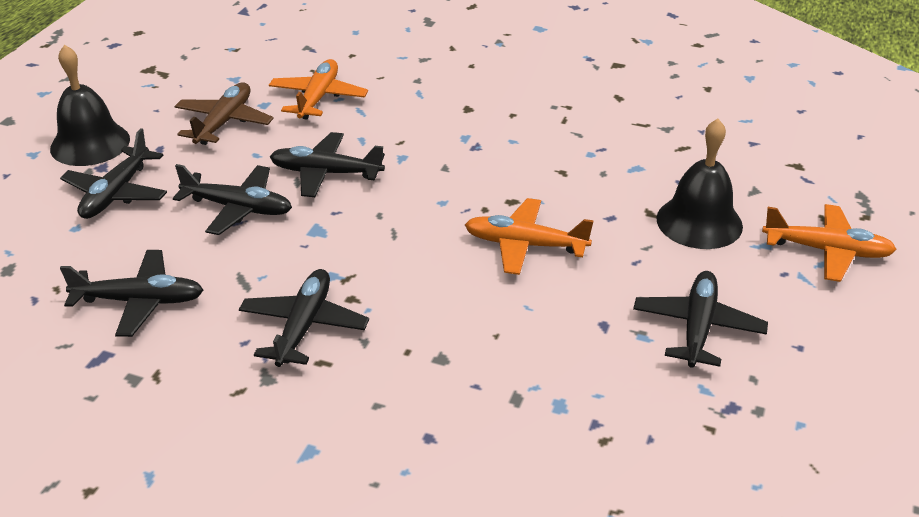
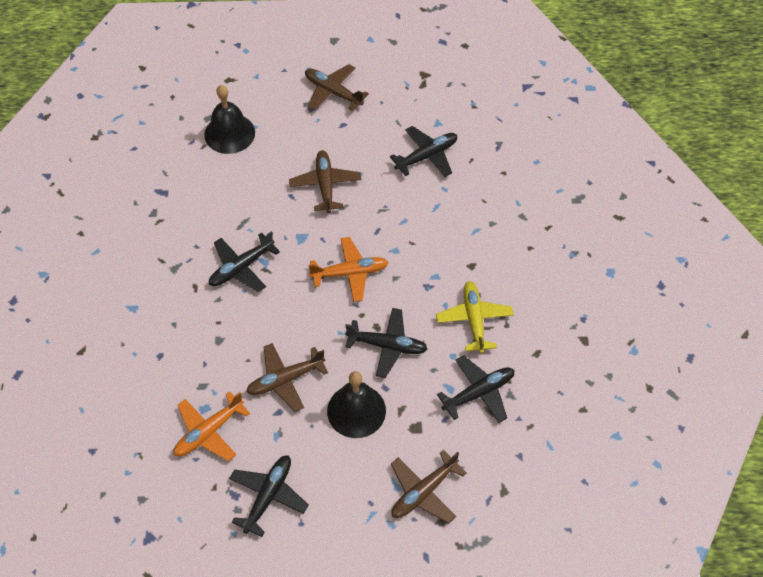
black plane: 6 -> 5
brown plane: 1 -> 4
orange plane: 3 -> 2
yellow plane: 0 -> 1

